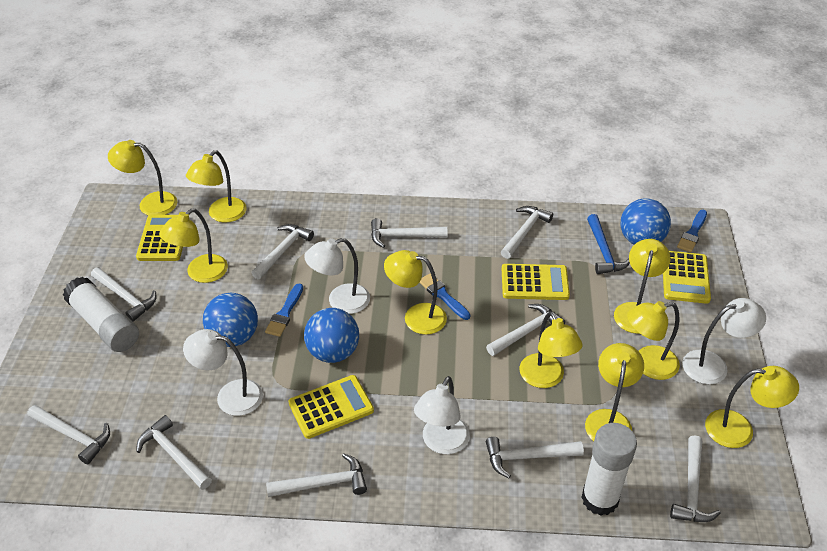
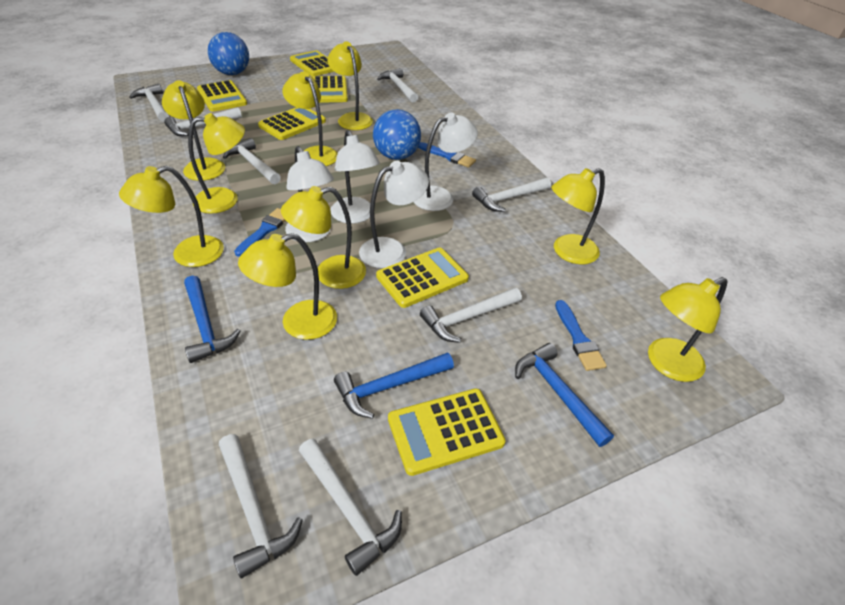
blue ball: 3 -> 2
blue hammer: 1 -> 3
white glue stick: 2 -> 0
white hammer: 10 -> 8
yellow calculator: 4 -> 6

